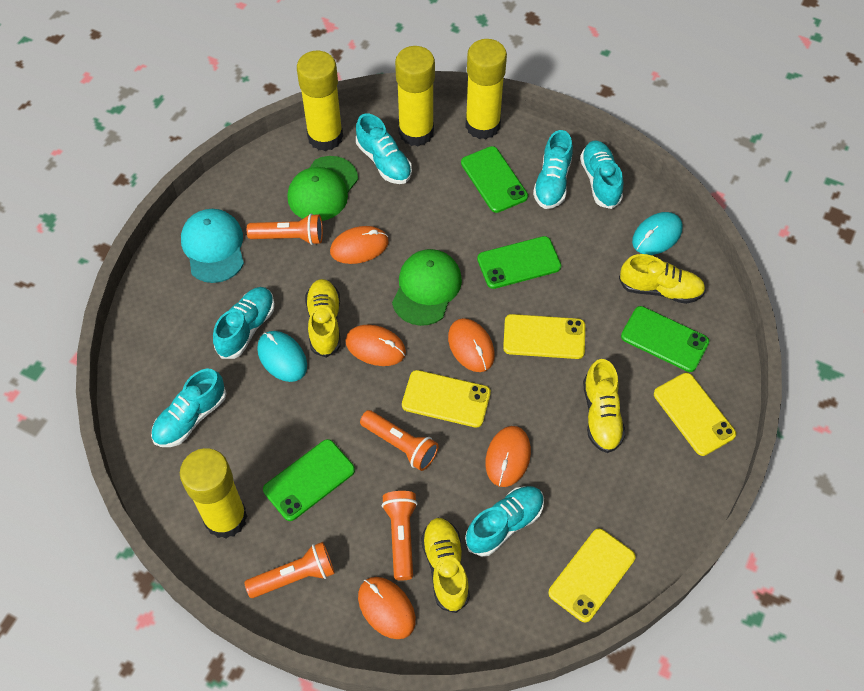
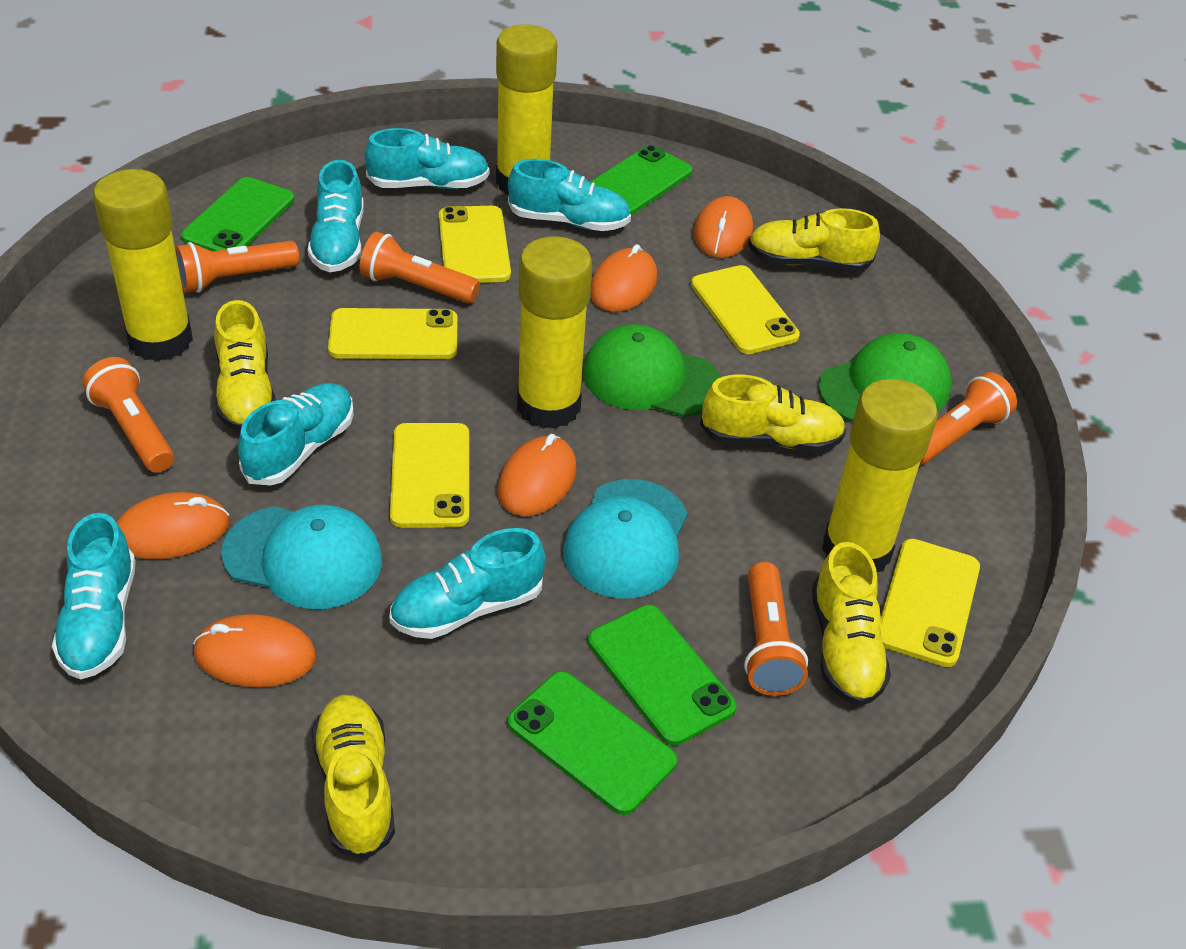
orange flashlight: 4 -> 5
turquoise cap: 1 -> 2
turquoise mouse: 2 -> 0
yellow phone: 4 -> 5
yellow shoe: 4 -> 5

